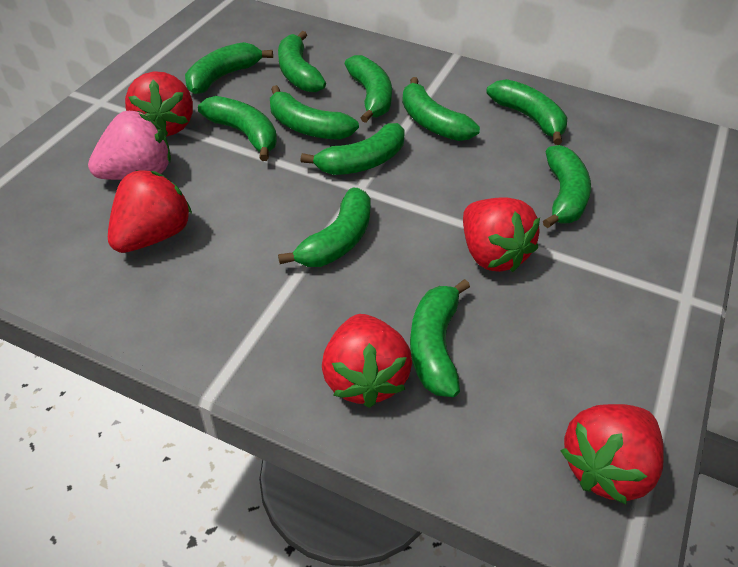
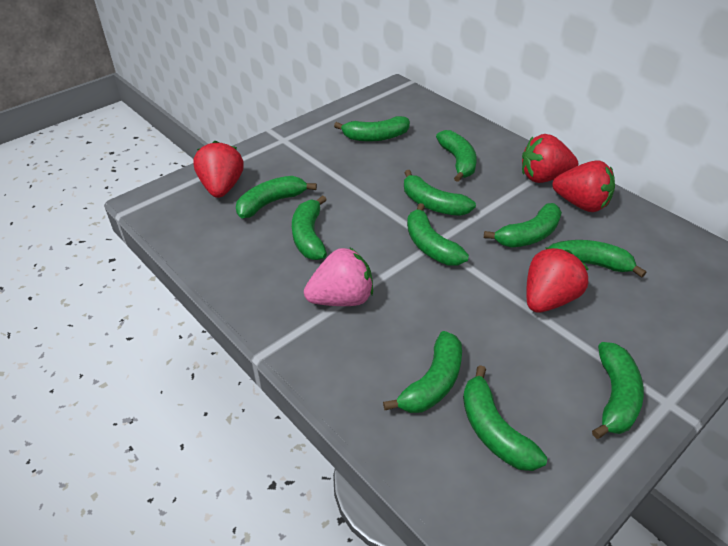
red strawberry: 5 -> 4

